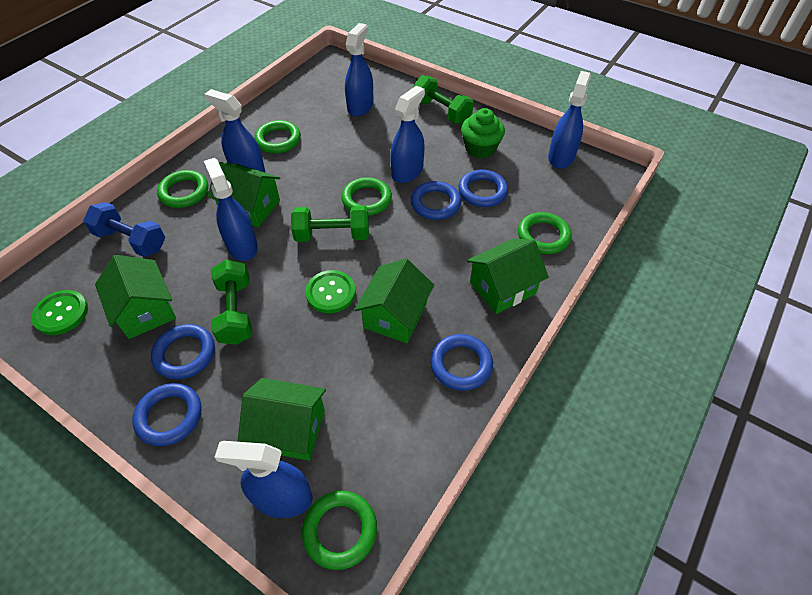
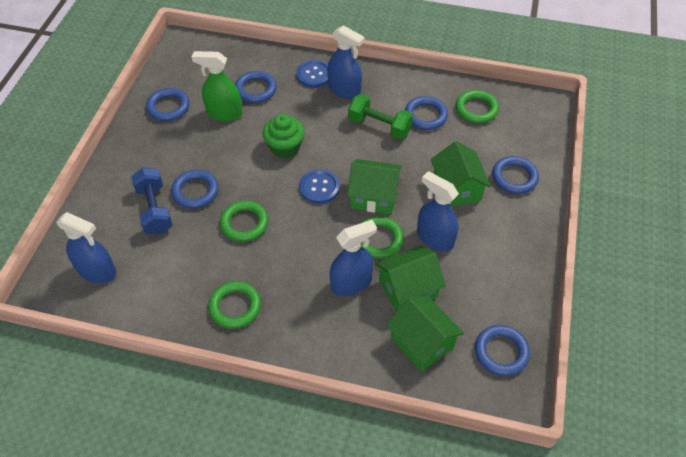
blue button: 0 -> 2
blue ring: 5 -> 6
blue spray bottle: 6 -> 4
green button: 2 -> 0
green dumbbell: 3 -> 1
green house: 5 -> 4
green ring: 5 -> 4
green spray bottle: 0 -> 1

